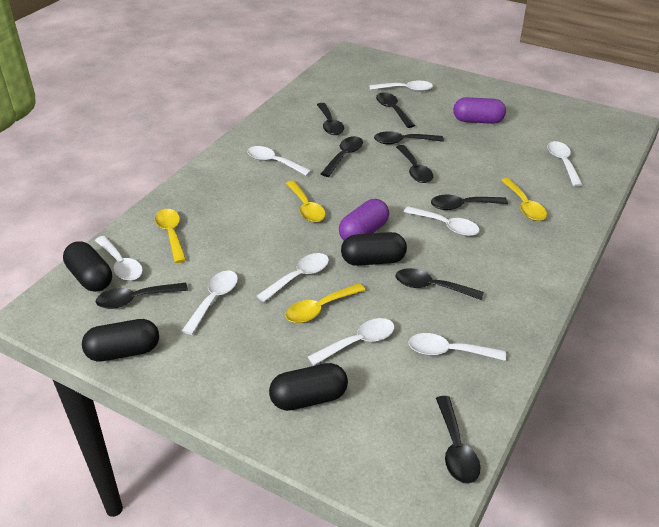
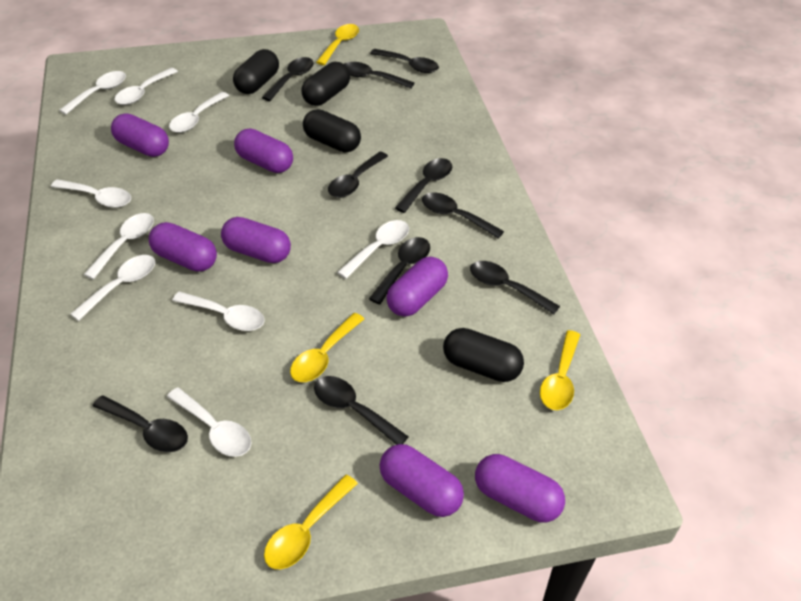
black spoon: 9 -> 10
purple capsule: 2 -> 7

